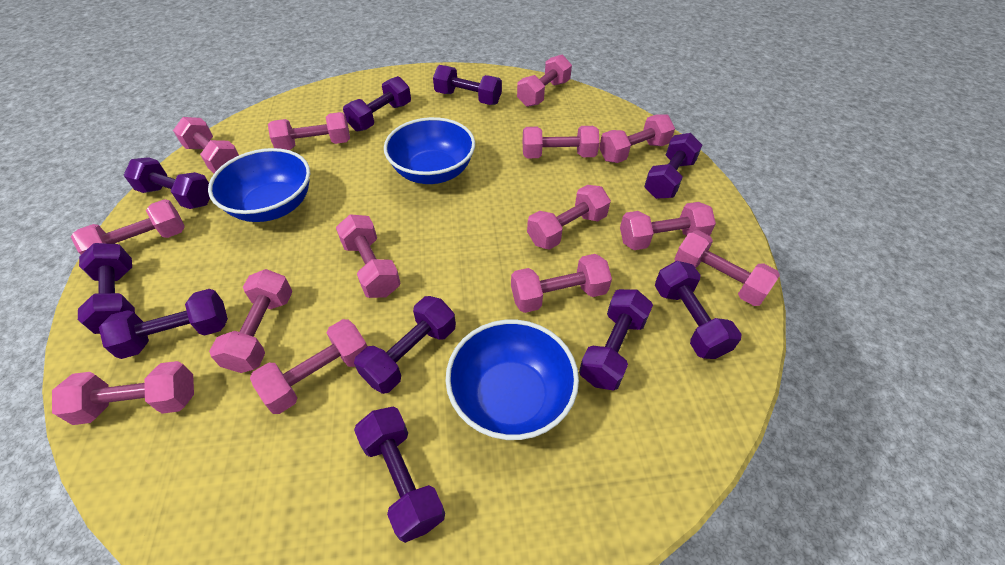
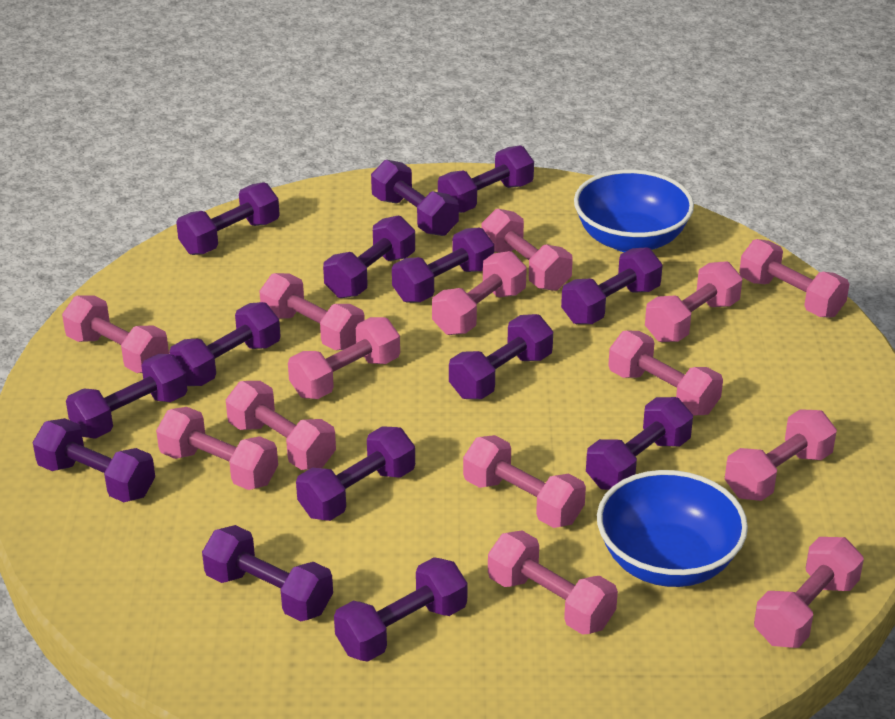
blue bowl: 3 -> 2
purple dumbbell: 10 -> 14

